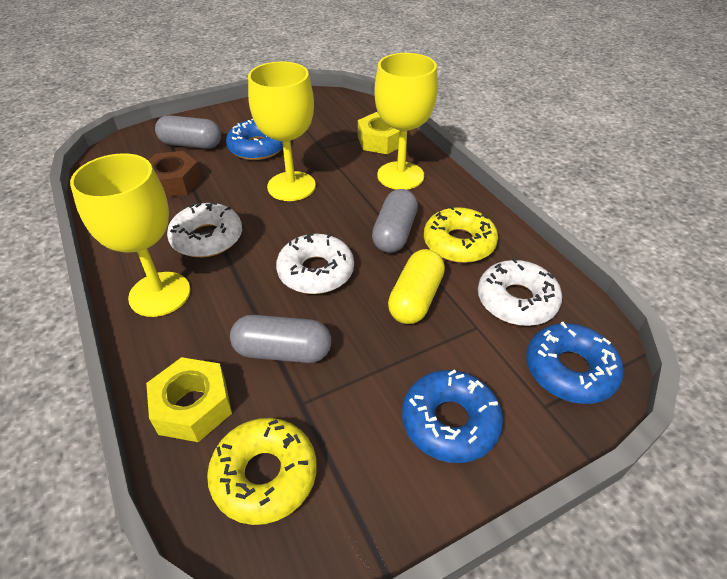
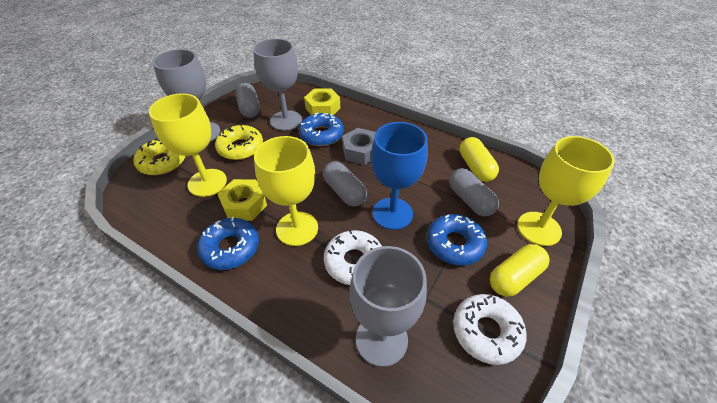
blue goblet: 0 -> 1
brown nut: 1 -> 0
grey goblet: 0 -> 3
grey nut: 0 -> 1
white donut: 3 -> 2
yellow capsule: 1 -> 2

